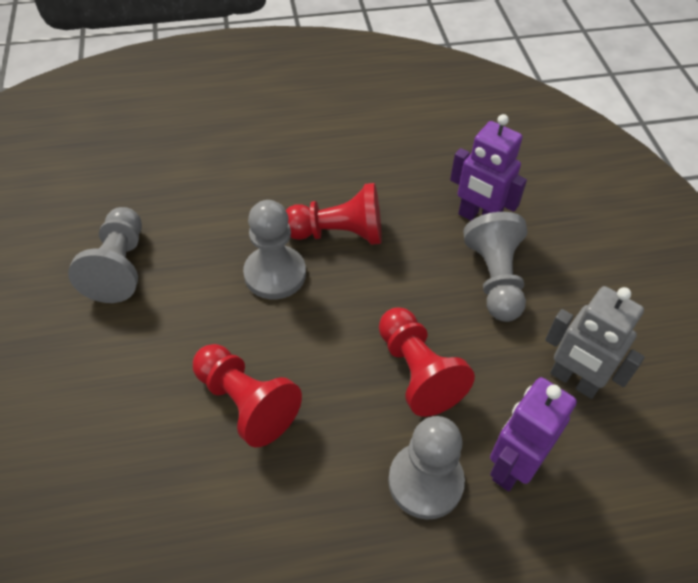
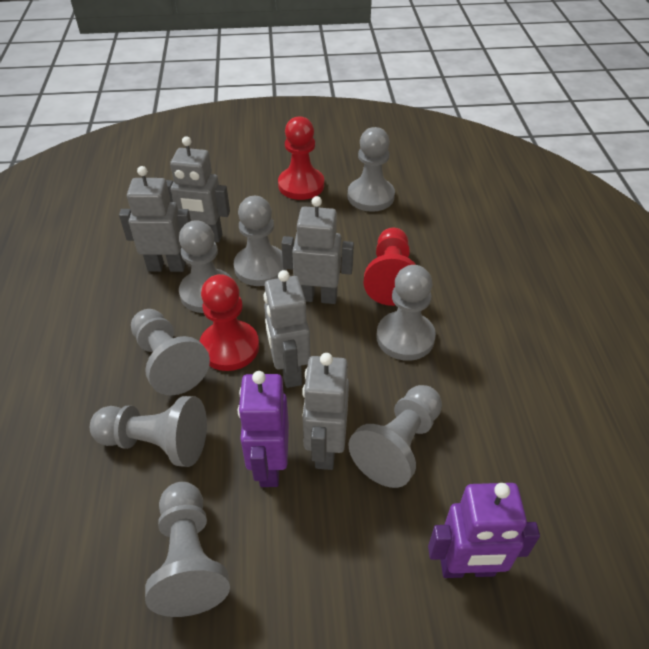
grey pawn: 4 -> 8
grey robot: 1 -> 5

